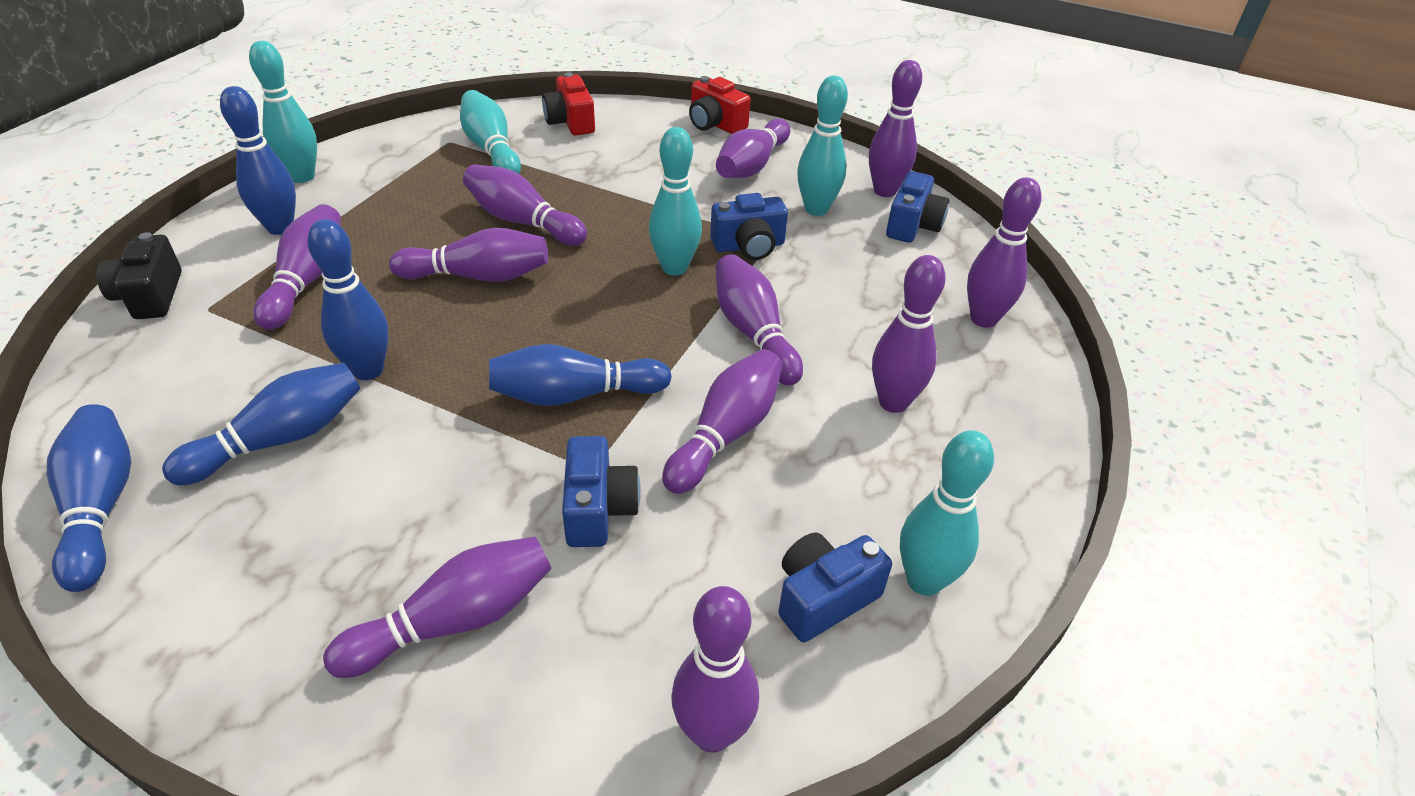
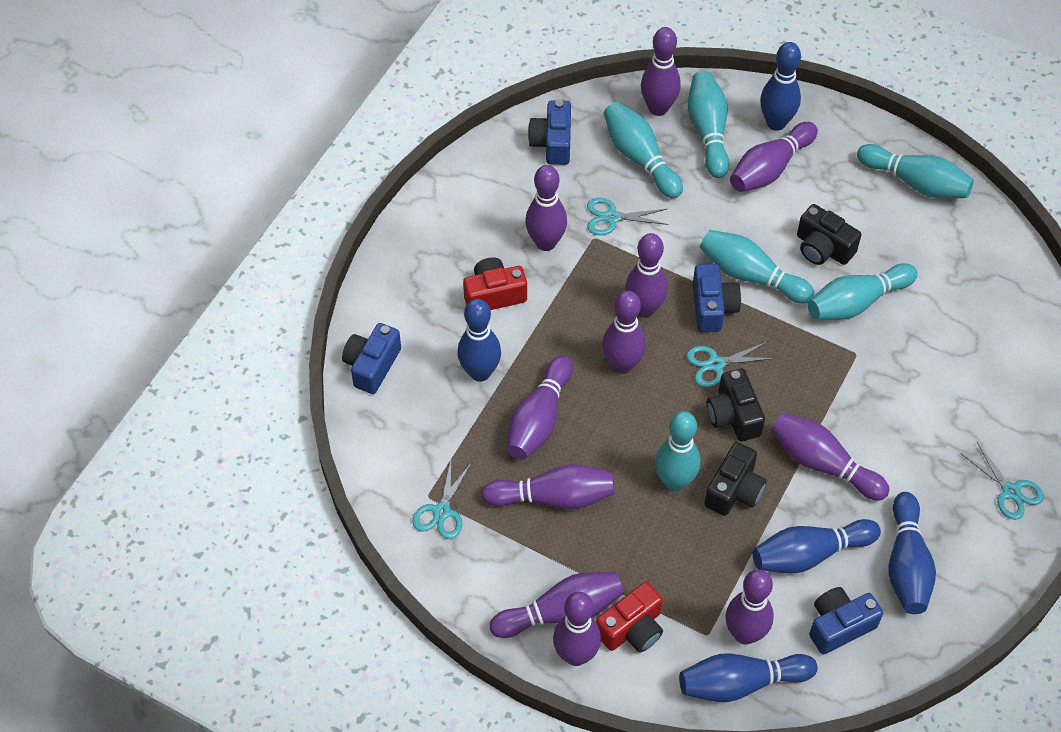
black camera: 1 -> 3
turquoise bowling pin: 5 -> 6
turquoise scissors: 0 -> 4

